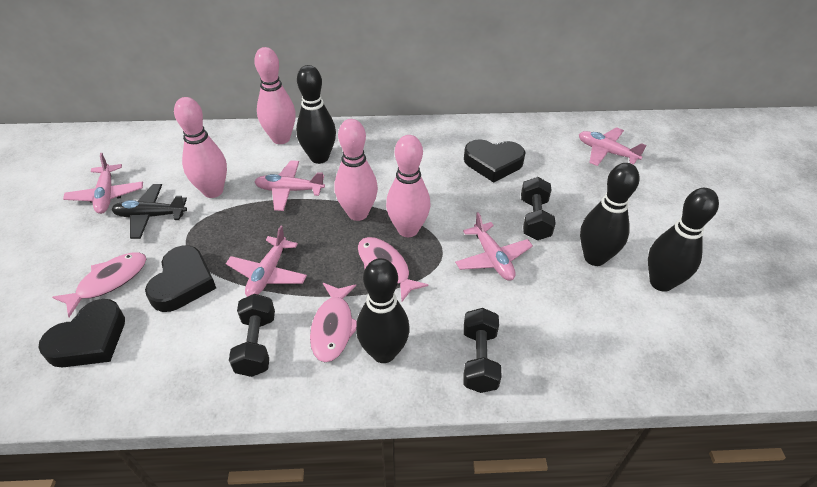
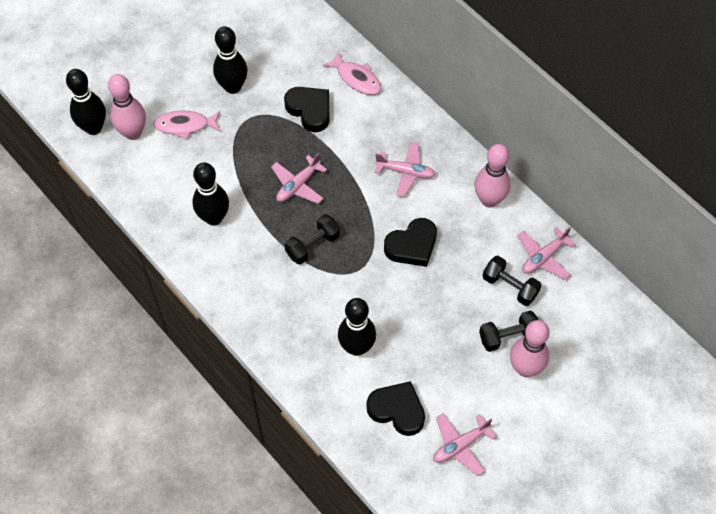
black plane: 1 -> 0
pink bowling pin: 4 -> 3
pink fish: 3 -> 2
pink plane: 5 -> 4

